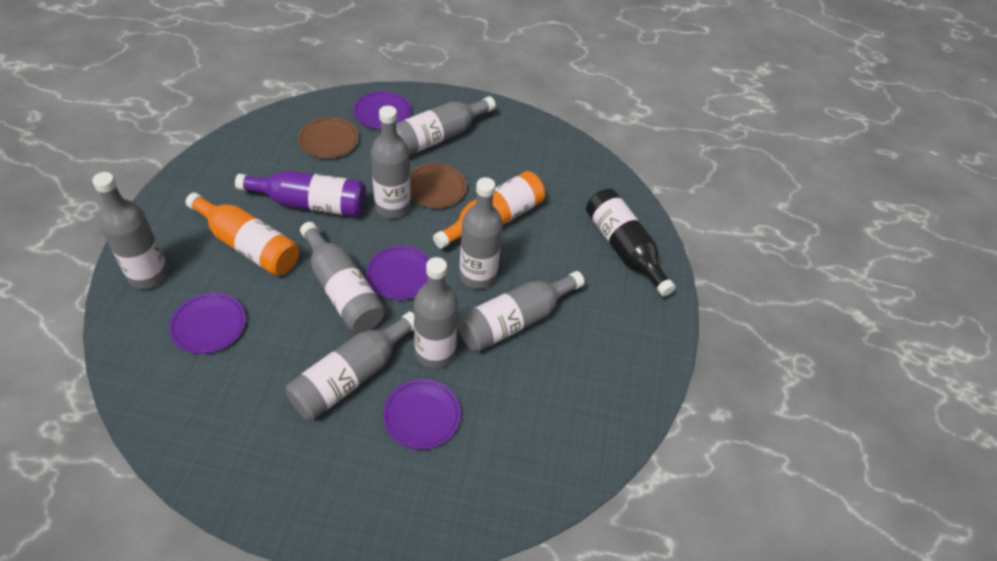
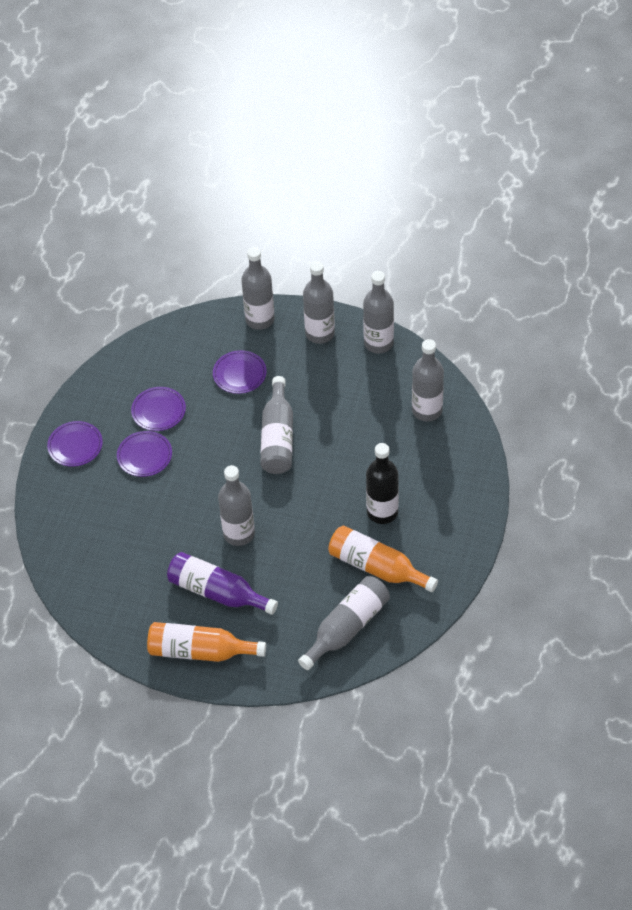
brown plate: 2 -> 0
grey bottle: 8 -> 7

